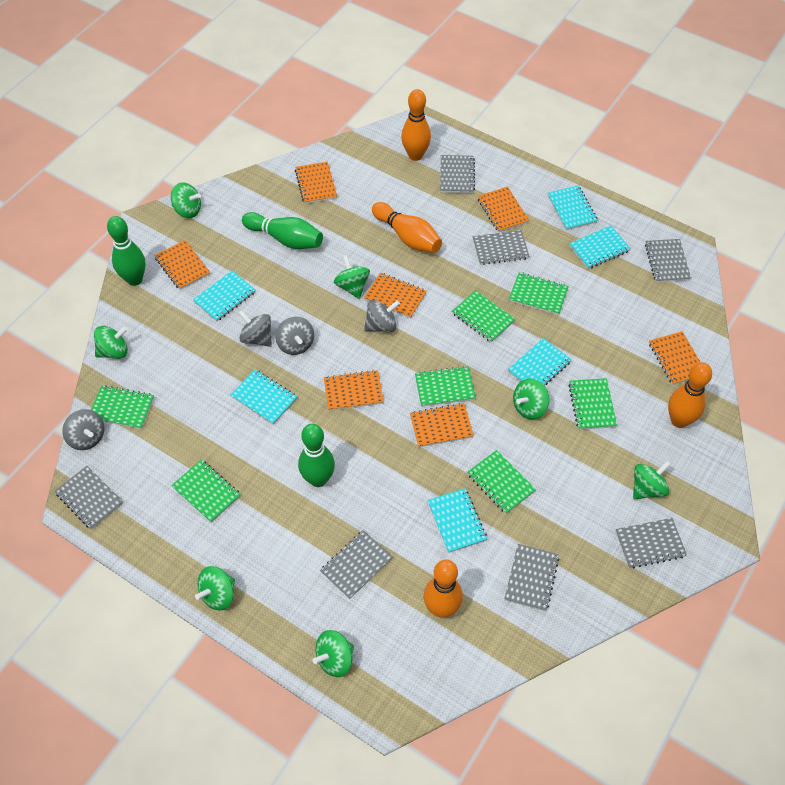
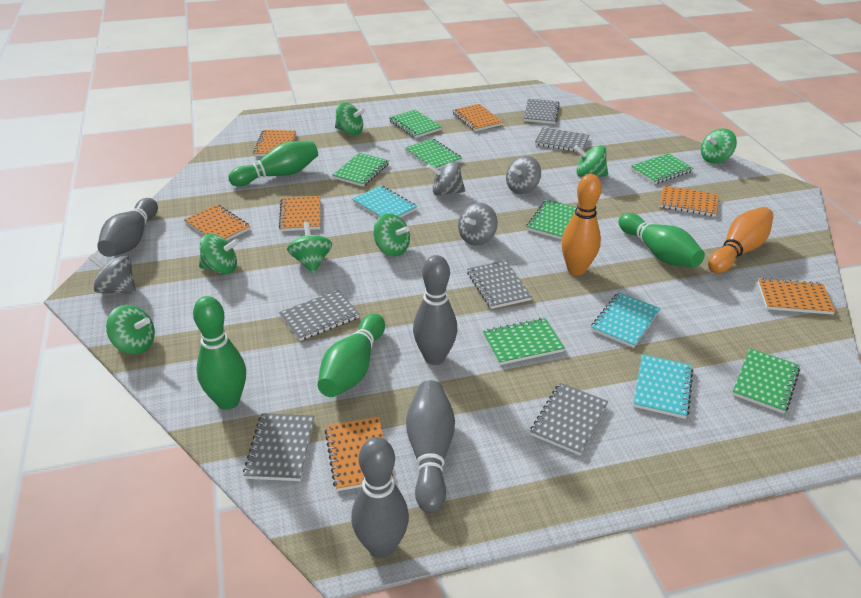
green bowling pin: 3 -> 4
grey bowling pin: 0 -> 4
grey notebook: 7 -> 6
orange bowling pin: 4 -> 2
turquoise notebook: 6 -> 3

